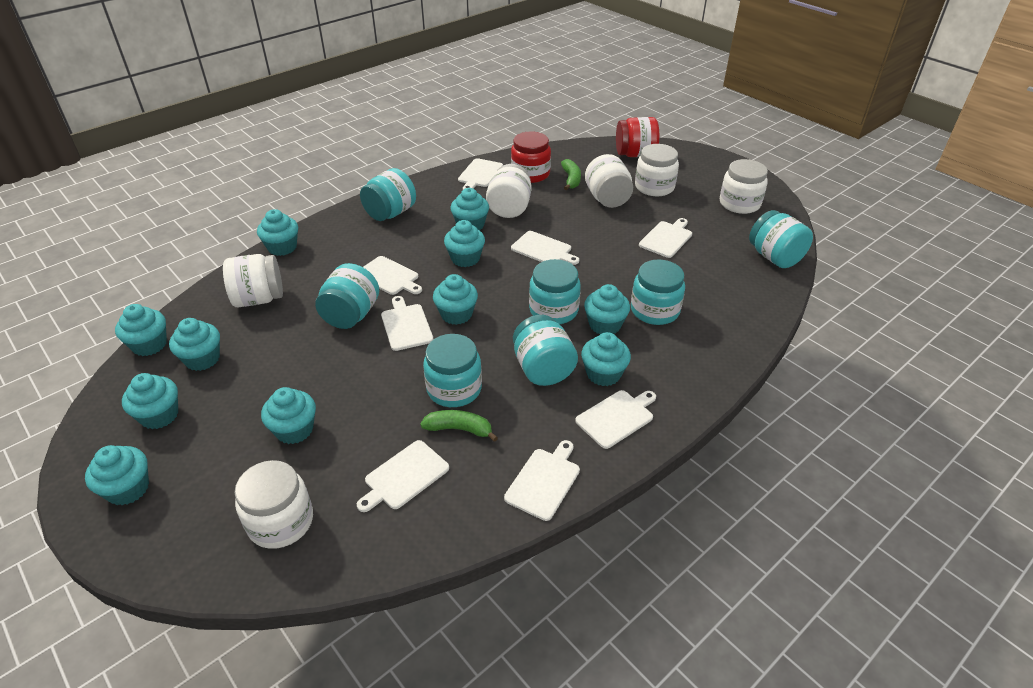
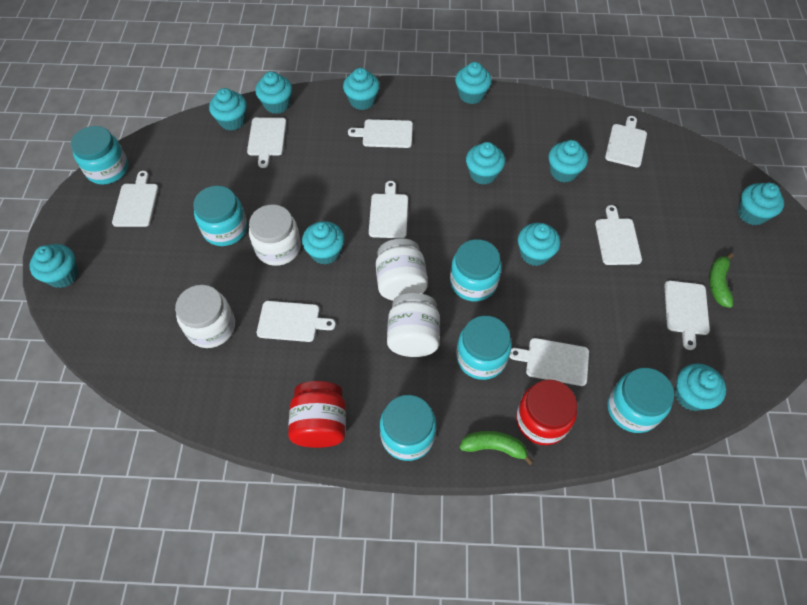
turquoise jar: 7 -> 6
white cutting board: 8 -> 9
white jar: 6 -> 4

